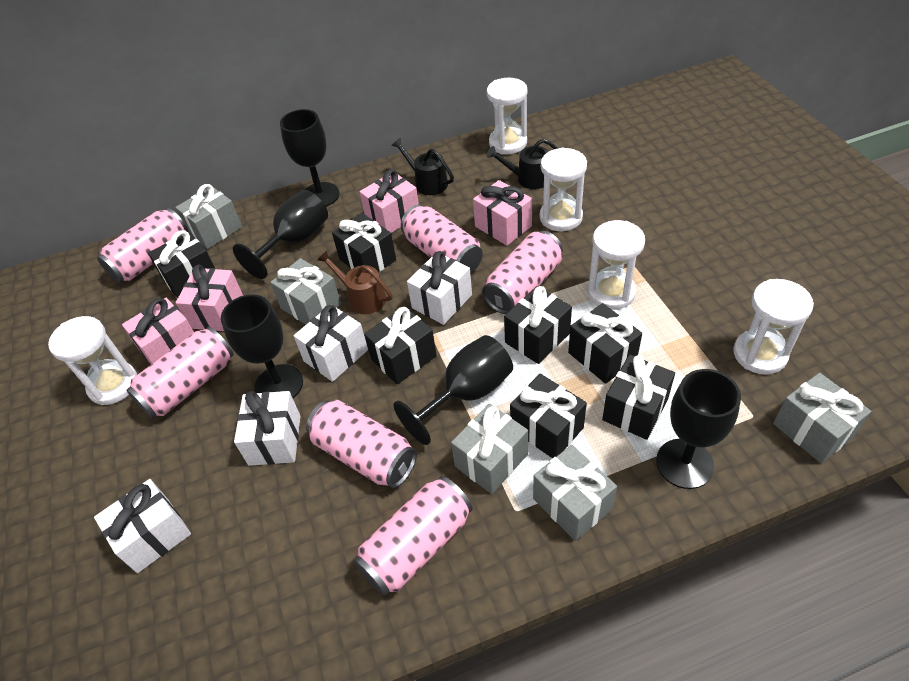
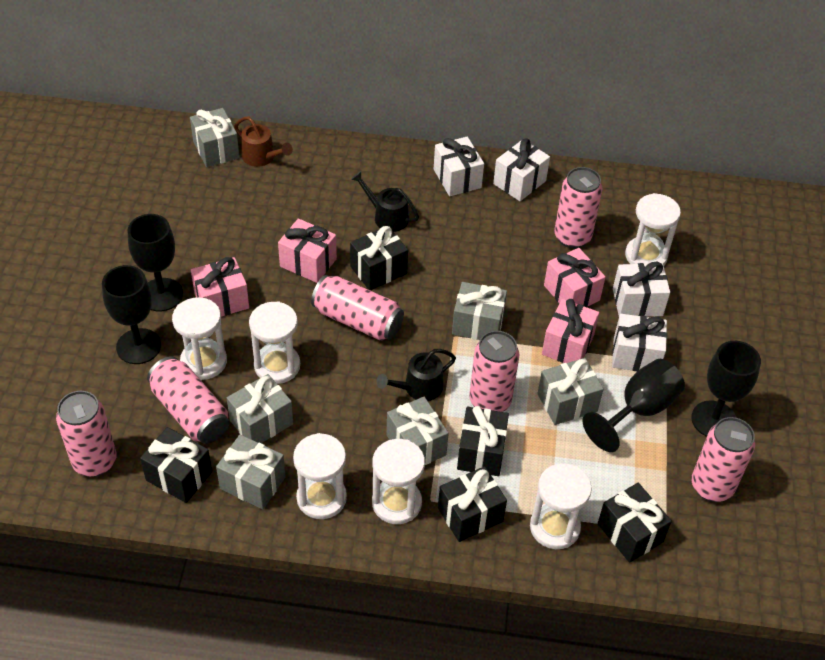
black gift: 7 -> 5
black goblet: 5 -> 4
grey gift: 5 -> 6
white hourglass: 5 -> 6

